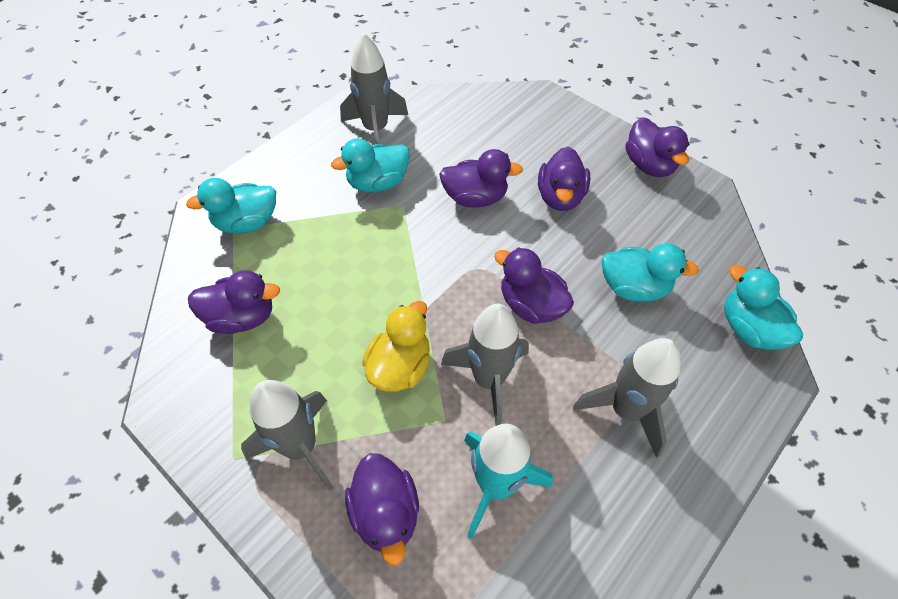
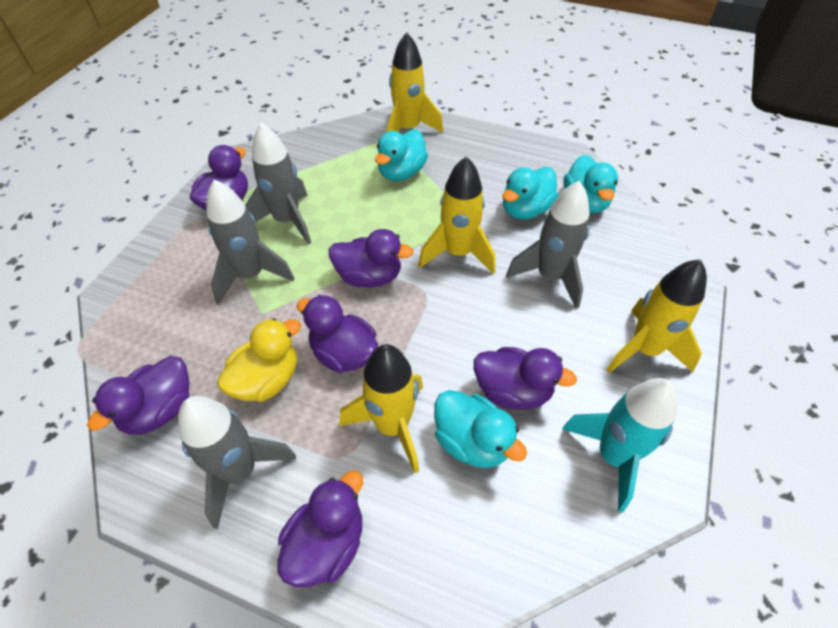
yellow rocket: 0 -> 4

